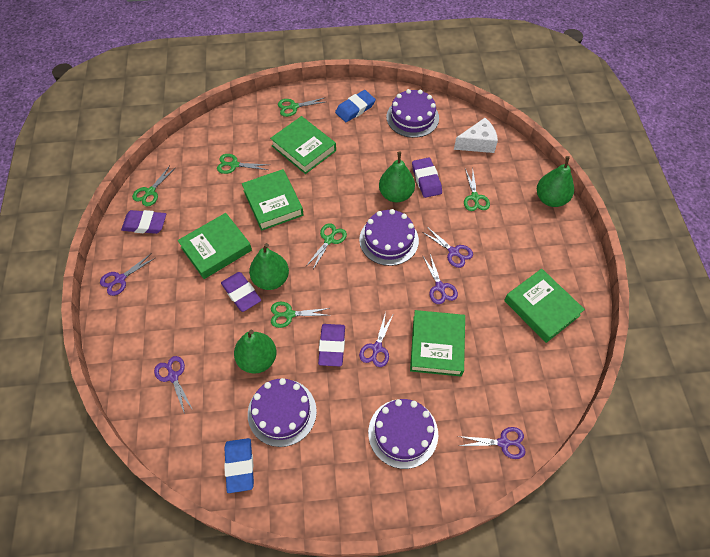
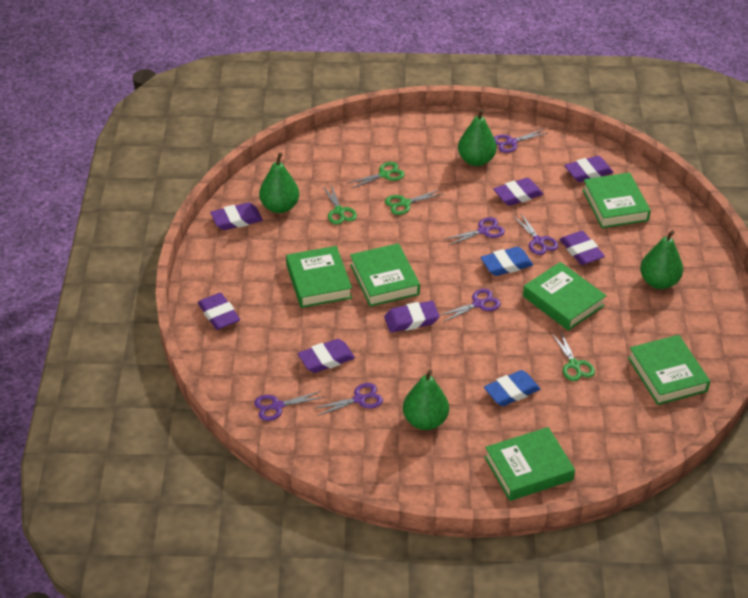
green book: 5 -> 6
green scissors: 6 -> 4
purple cake: 4 -> 0
purple eraser: 4 -> 7
white cheese: 1 -> 0

